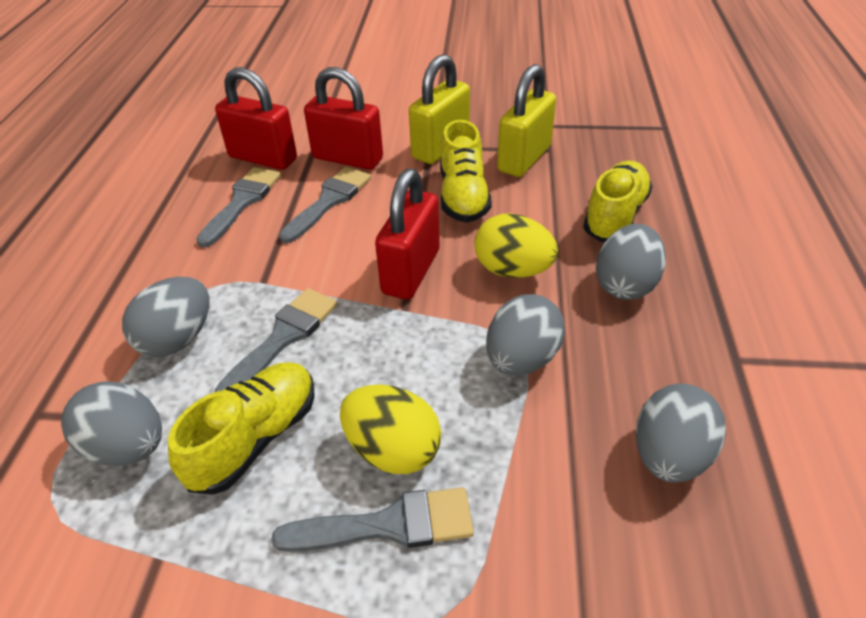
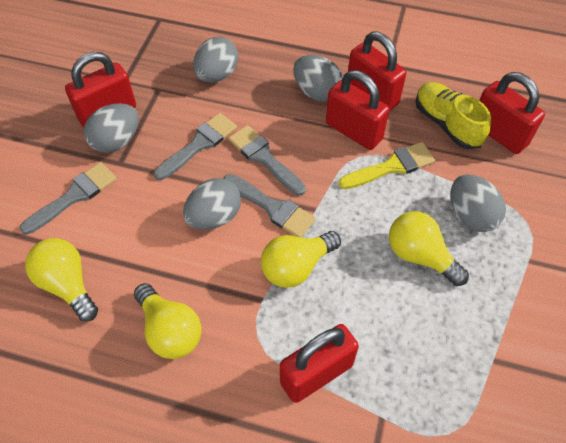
red padlock: 3 -> 5
yellow brush: 0 -> 1
yellow egg: 2 -> 0
yellow light bulb: 0 -> 4
yellow padlock: 2 -> 0
yellow shoe: 3 -> 1

